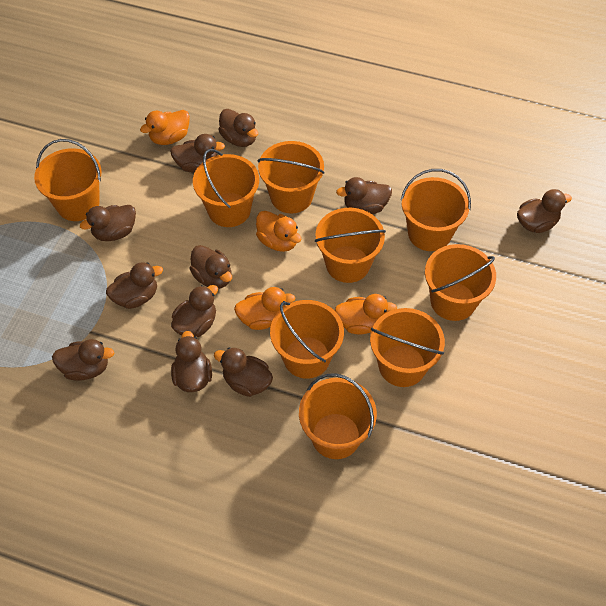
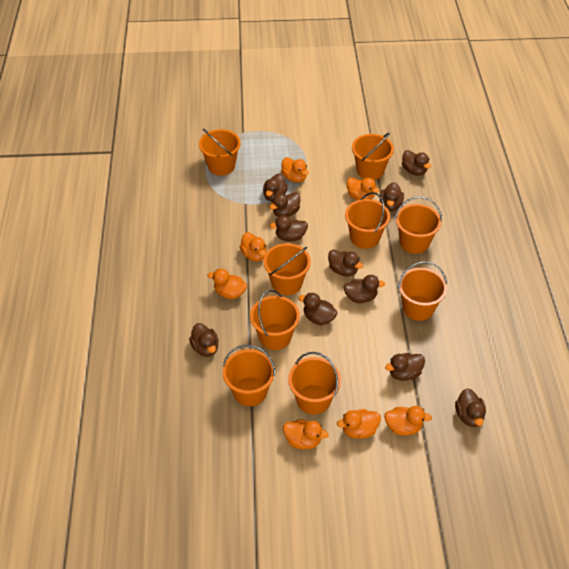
orange duck: 4 -> 7

